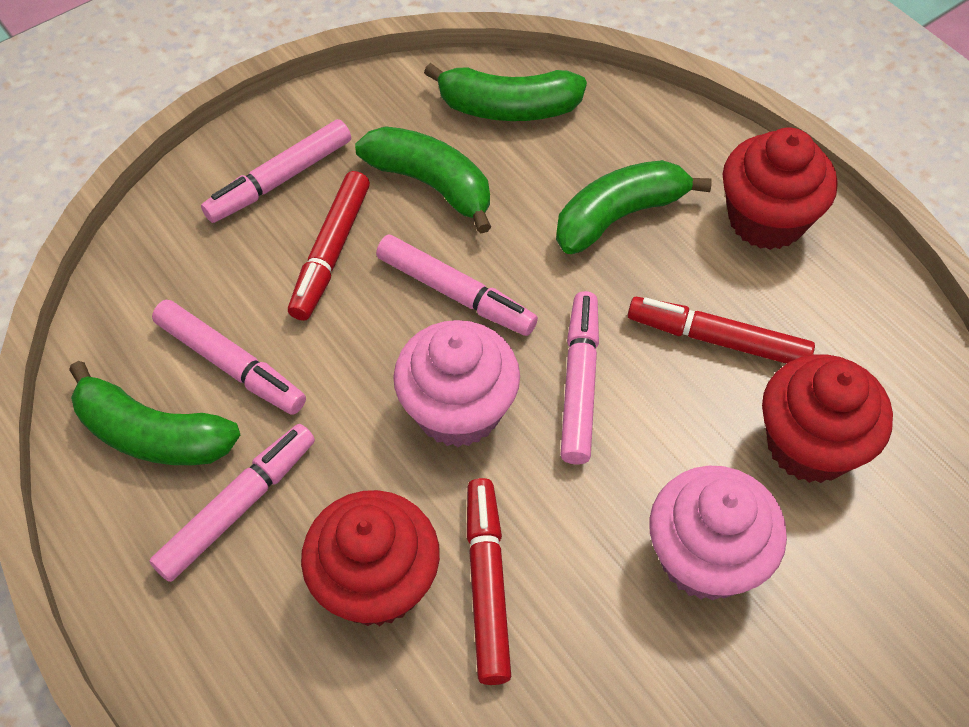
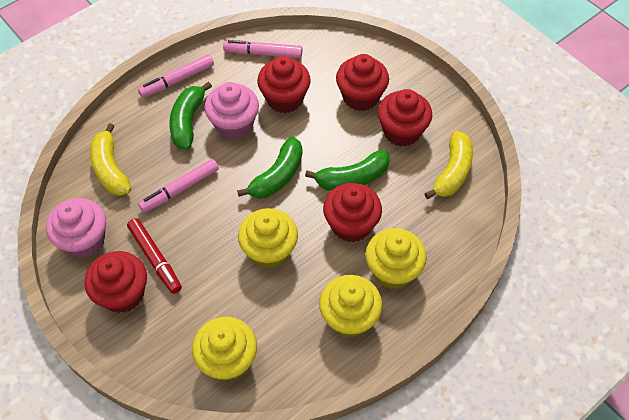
green banana: 4 -> 3
pink marker: 5 -> 3
red cupcake: 3 -> 5
red marker: 3 -> 1
yellow banana: 0 -> 2
yellow cupcake: 0 -> 4

